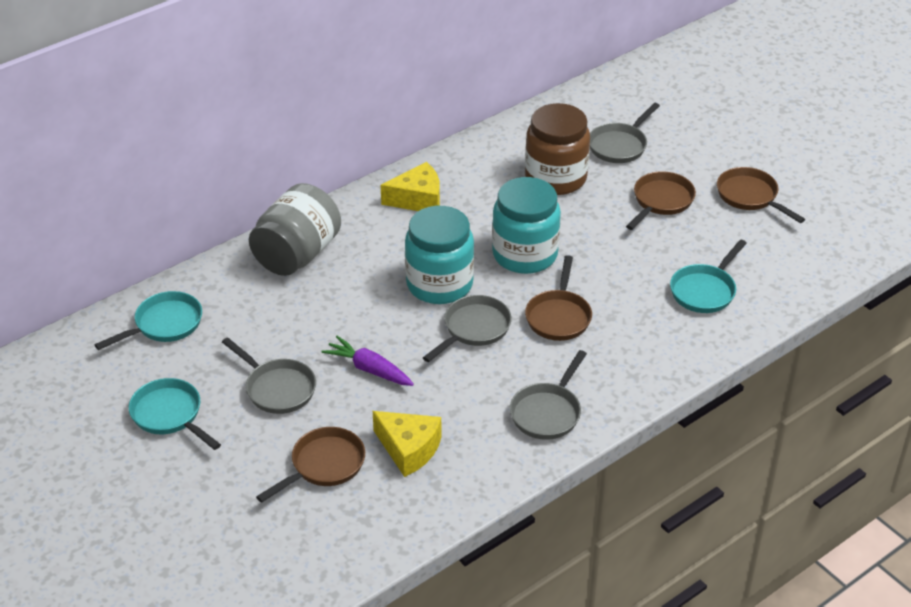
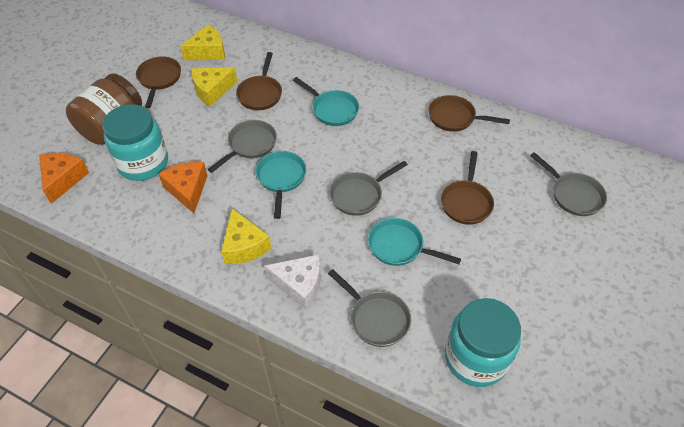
grey jar: 1 -> 0
orange cheese: 0 -> 2
purple carrot: 1 -> 0
white cheese: 0 -> 1
yellow cheese: 2 -> 3

